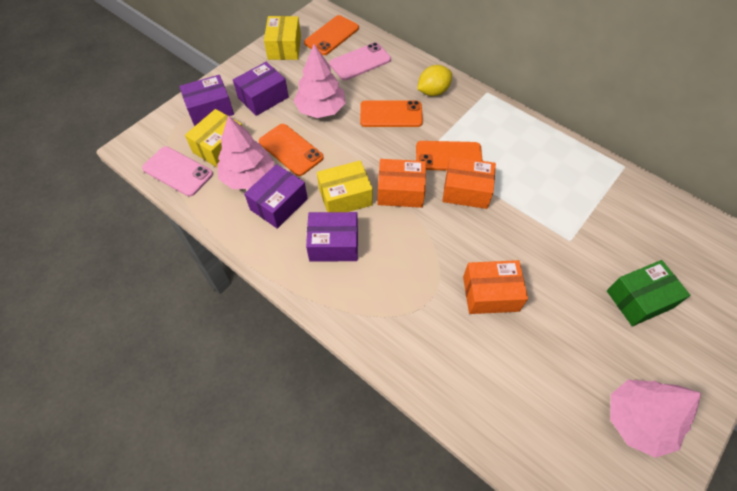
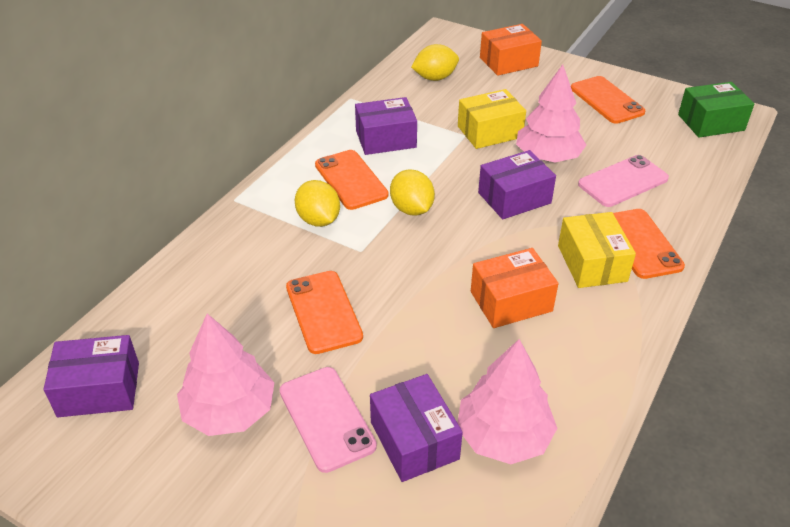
orange box: 3 -> 2
yellow box: 3 -> 2
yellow lemon: 1 -> 3

